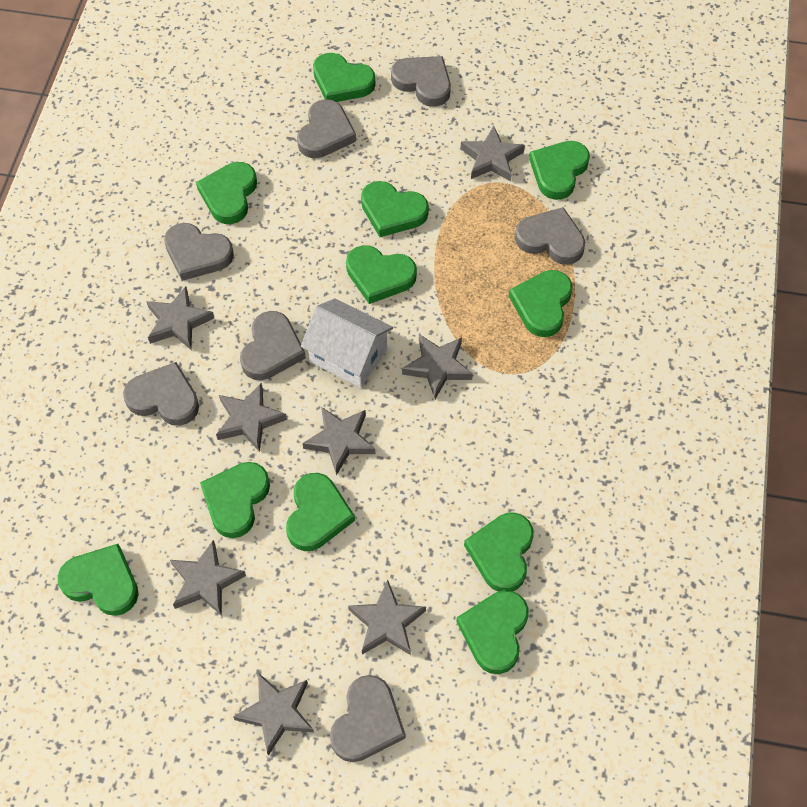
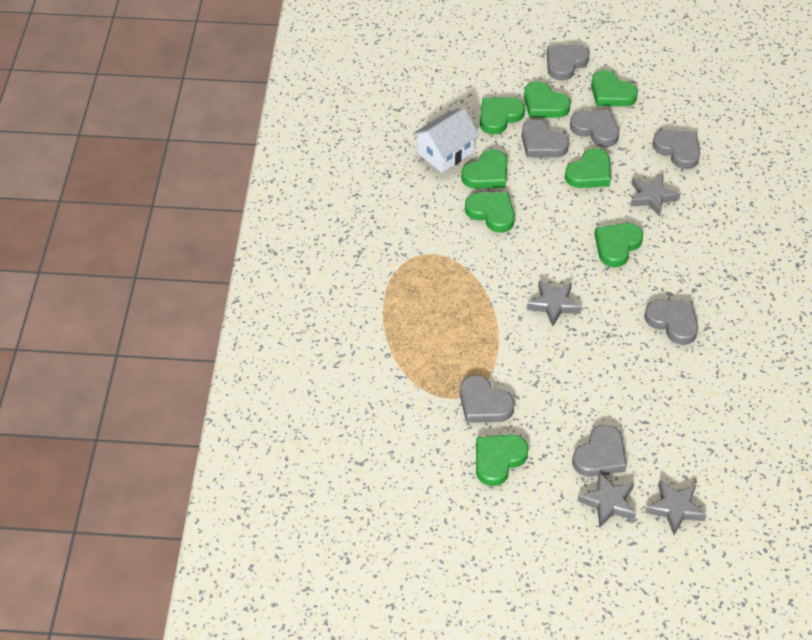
green heart: 11 -> 8
grey star: 8 -> 4

